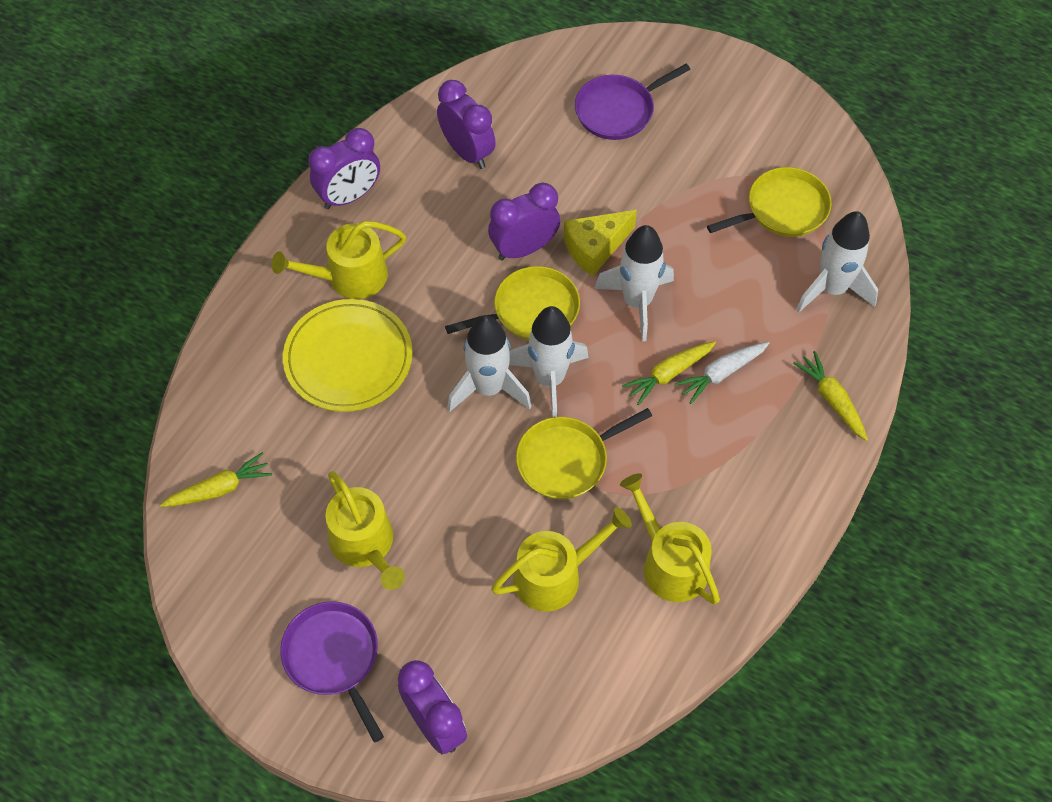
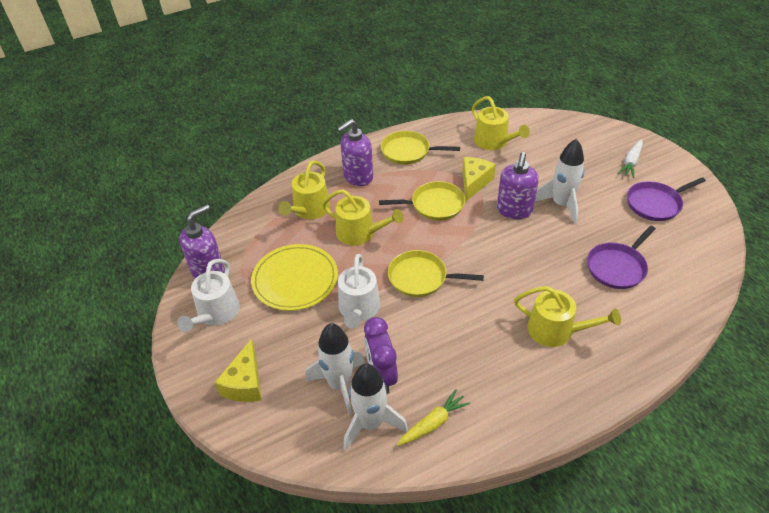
purple clock: 4 -> 1
purple soap dispenser: 0 -> 3
white rocket: 4 -> 3
white watering can: 0 -> 2
yellow carrot: 3 -> 1
yellow cheese: 1 -> 2

